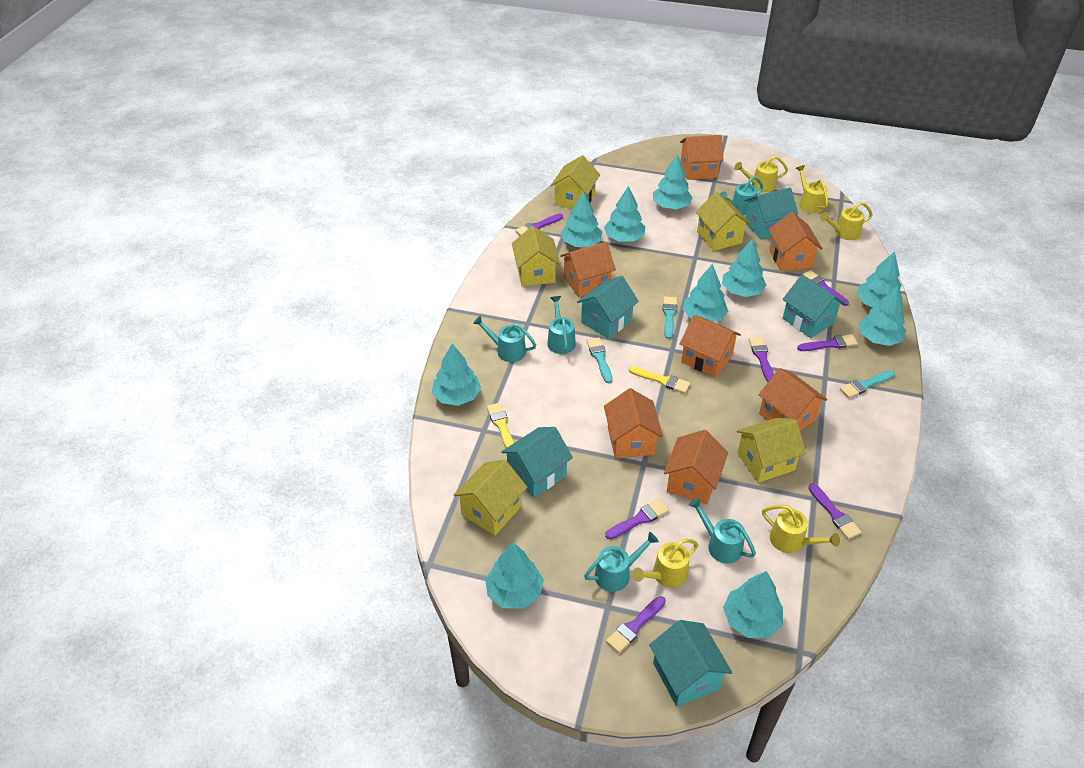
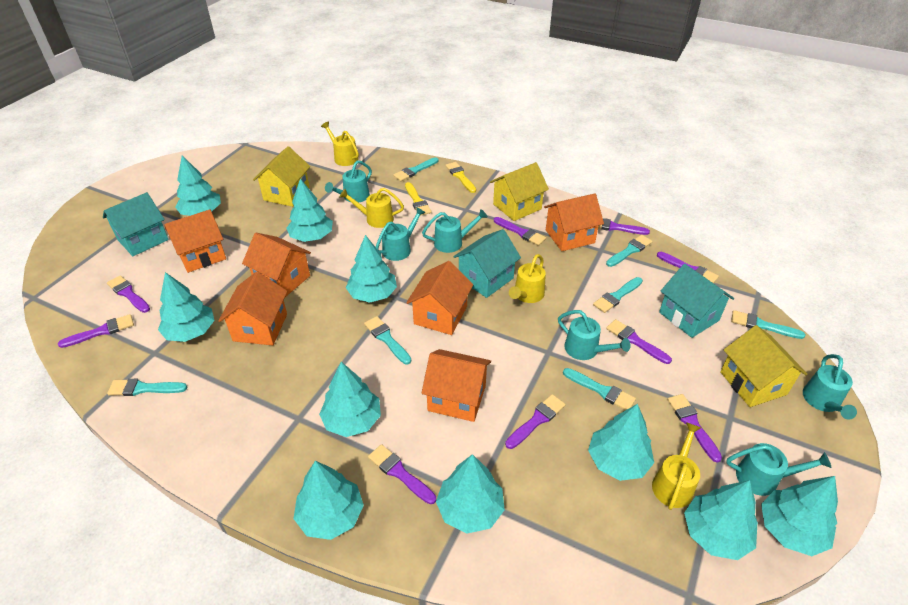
orange house: 7 -> 6
purple brush: 7 -> 9
turquoise brush: 3 -> 7
turquoise house: 5 -> 3
turquoise watering can: 5 -> 6
yellow house: 5 -> 3
yellow watering can: 5 -> 4

